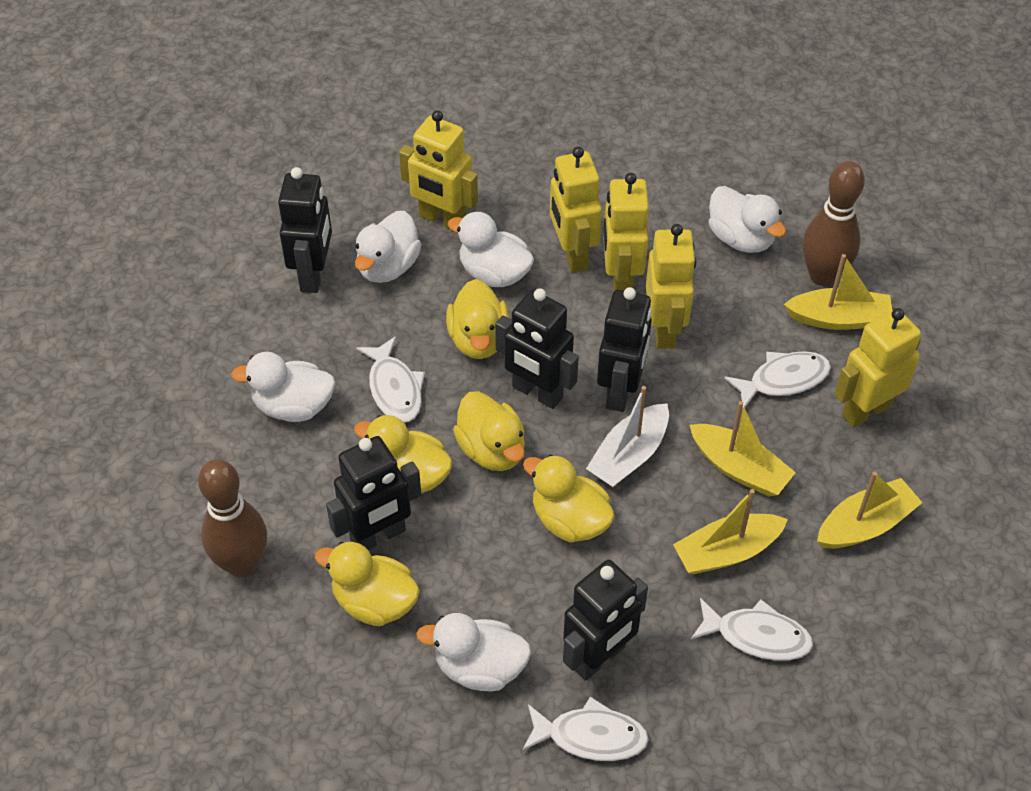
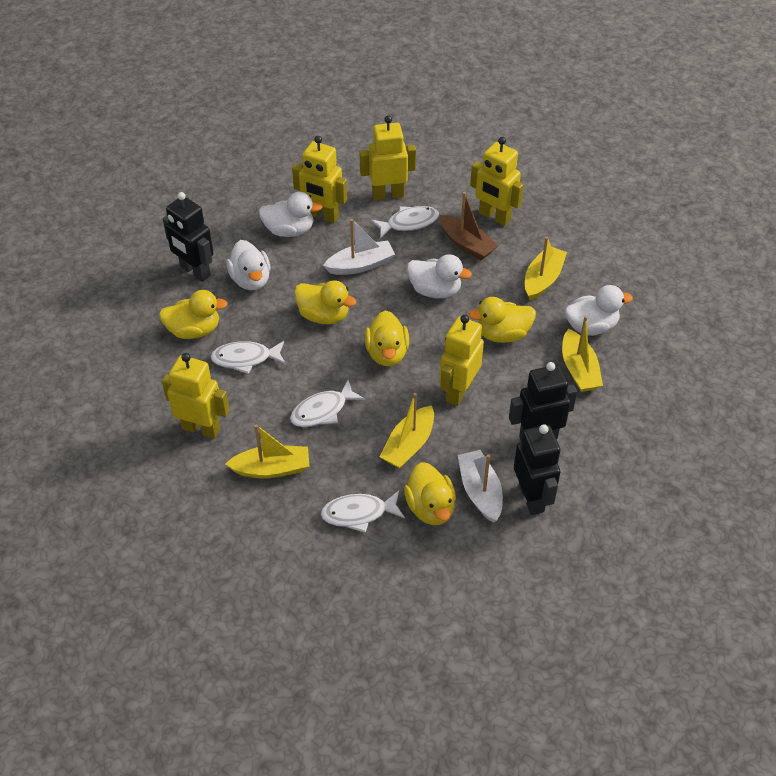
black robot: 5 -> 3
brown boat: 0 -> 1
brown bowling pin: 2 -> 0
white boat: 1 -> 2
white duck: 5 -> 4

